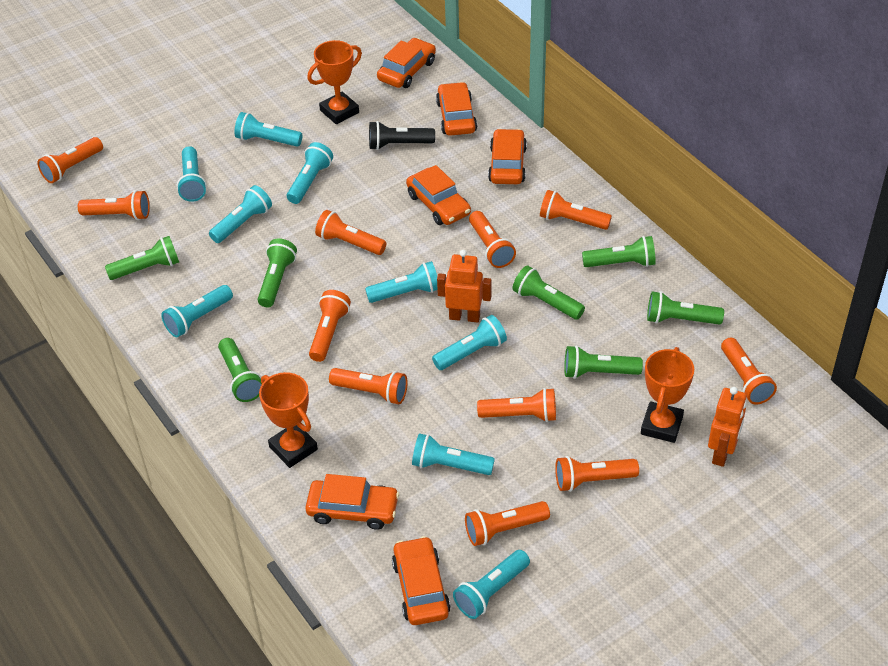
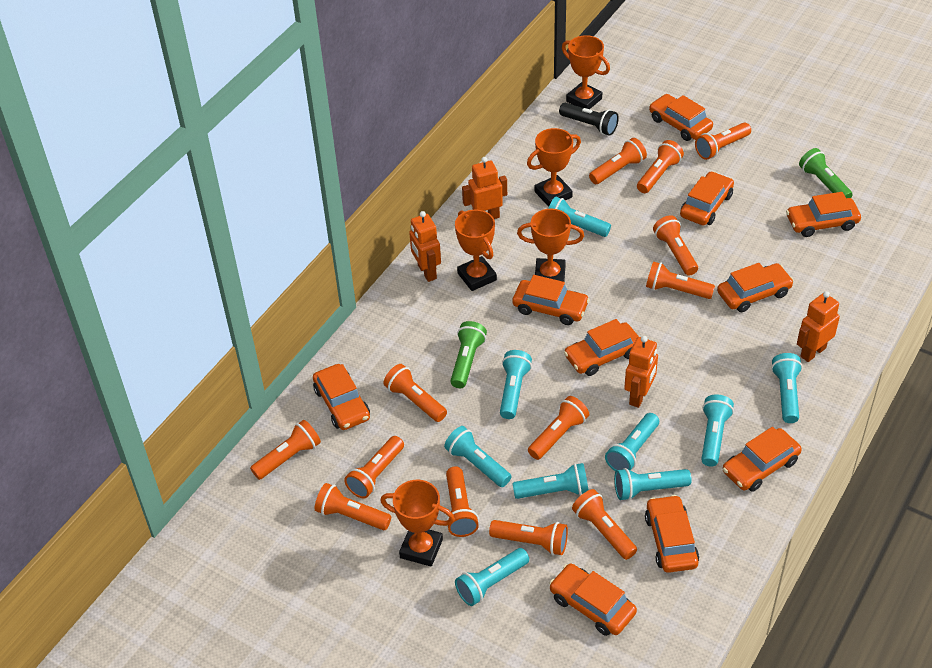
green flashlight: 7 -> 2
orange car: 6 -> 10
orange flashlight: 11 -> 13
orange robot: 2 -> 4
orange trophy: 3 -> 5

